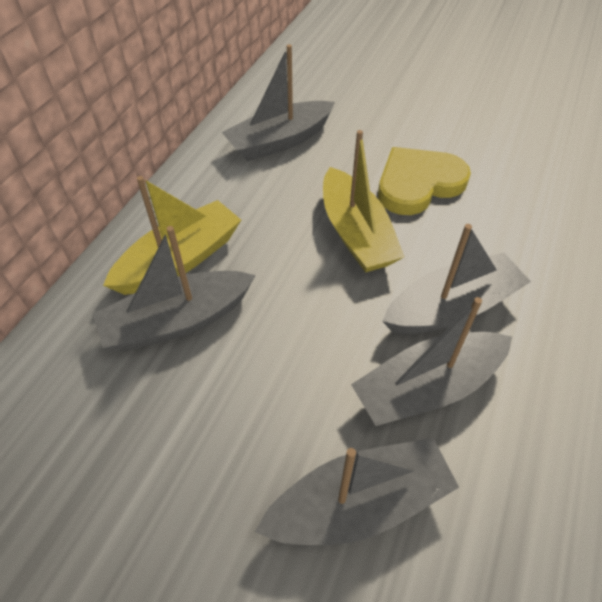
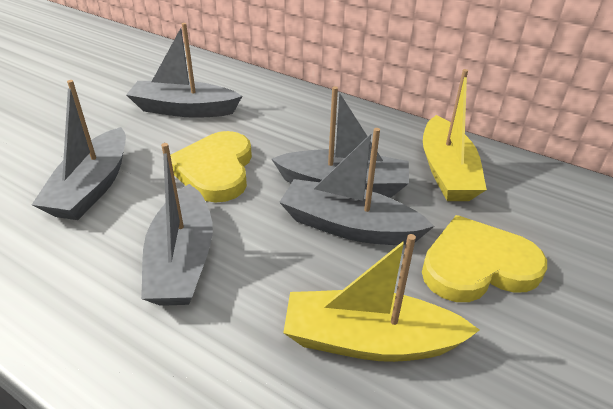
yellow heart: 1 -> 2

